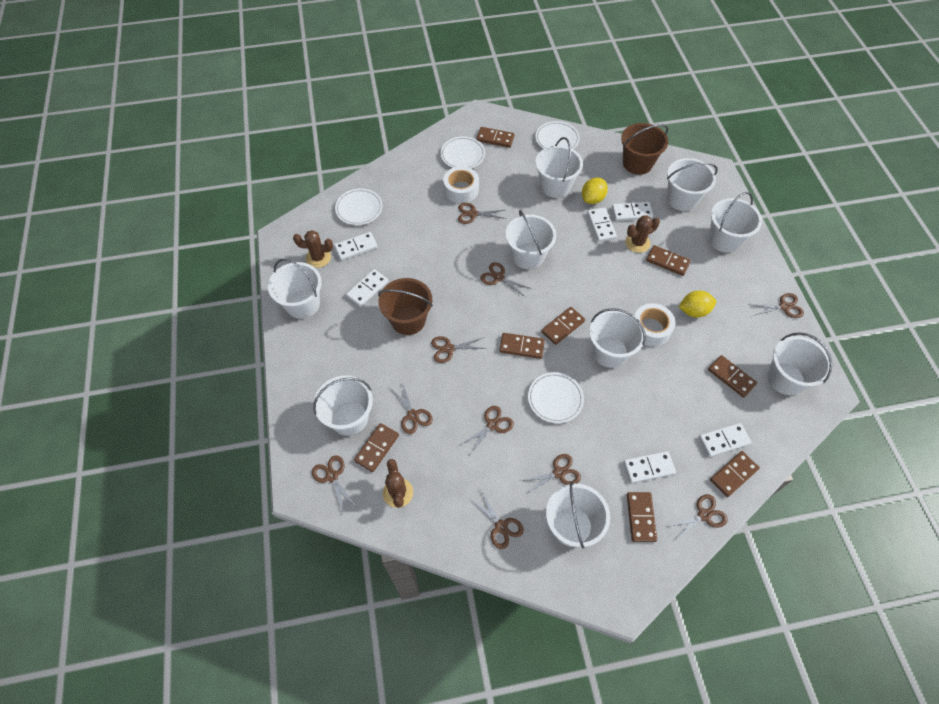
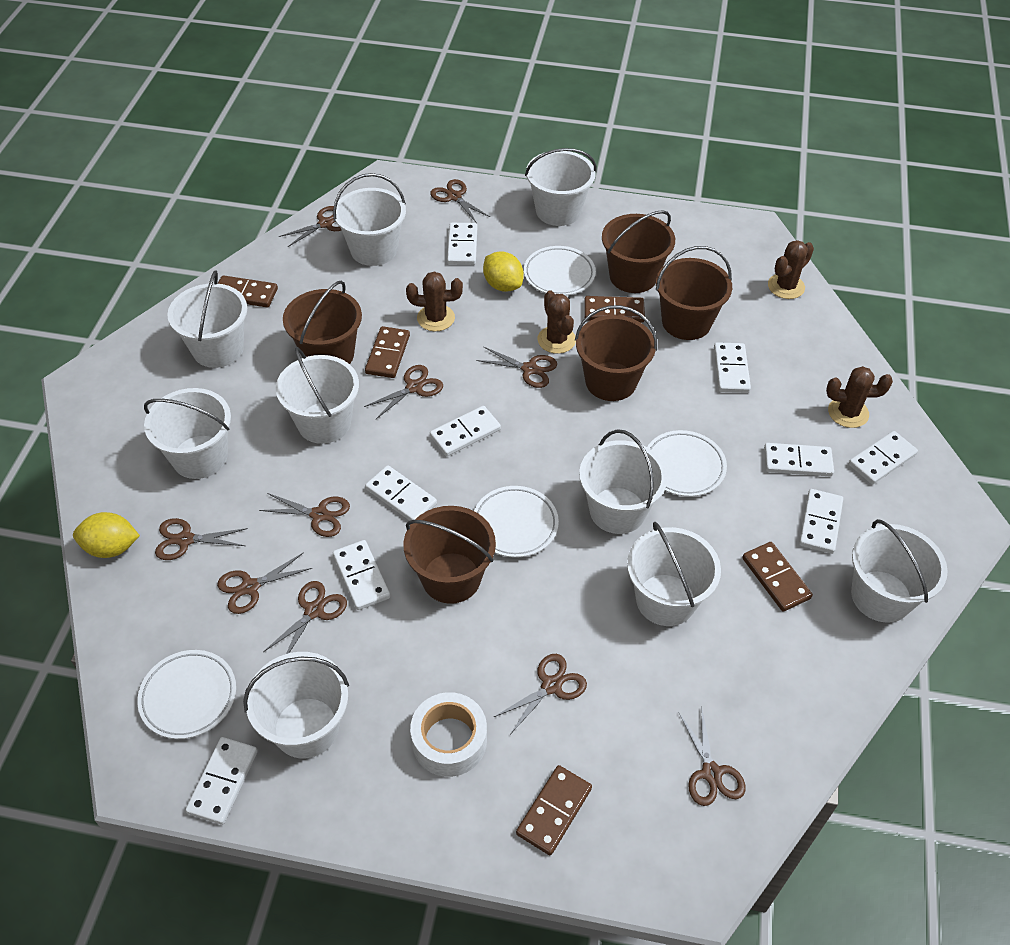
brown bucket: 2 -> 5
brown cactus: 3 -> 4
brown domino: 8 -> 5
white domino: 6 -> 9
white tape: 2 -> 1

